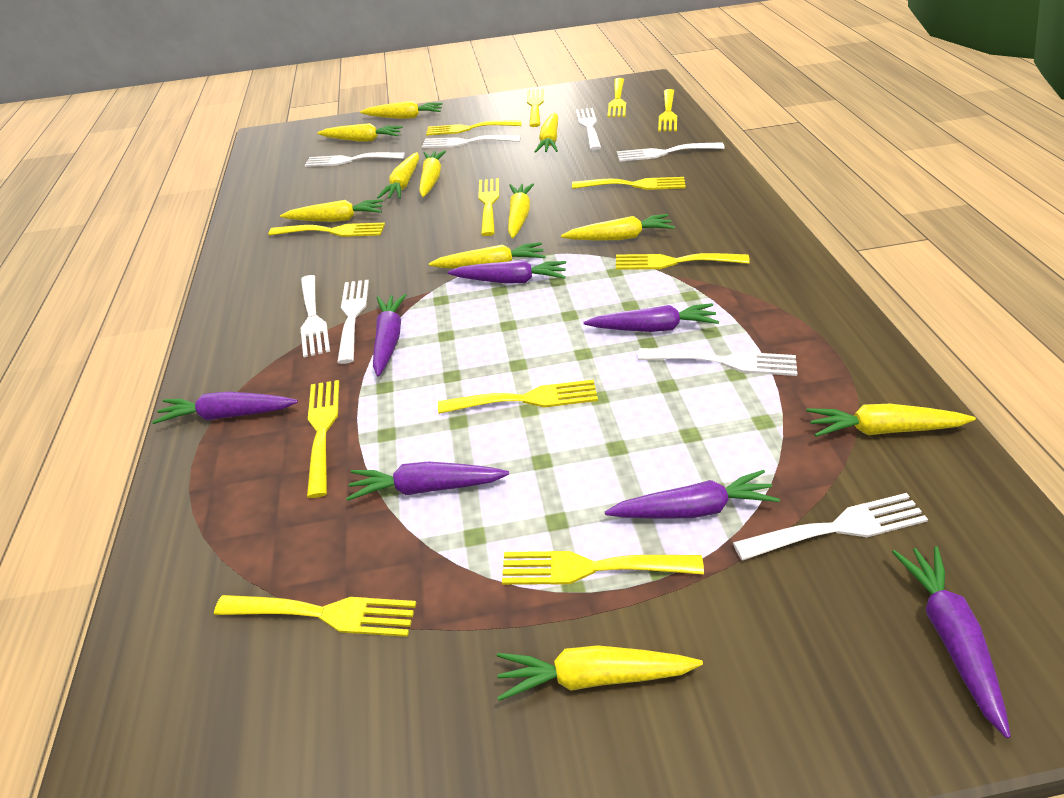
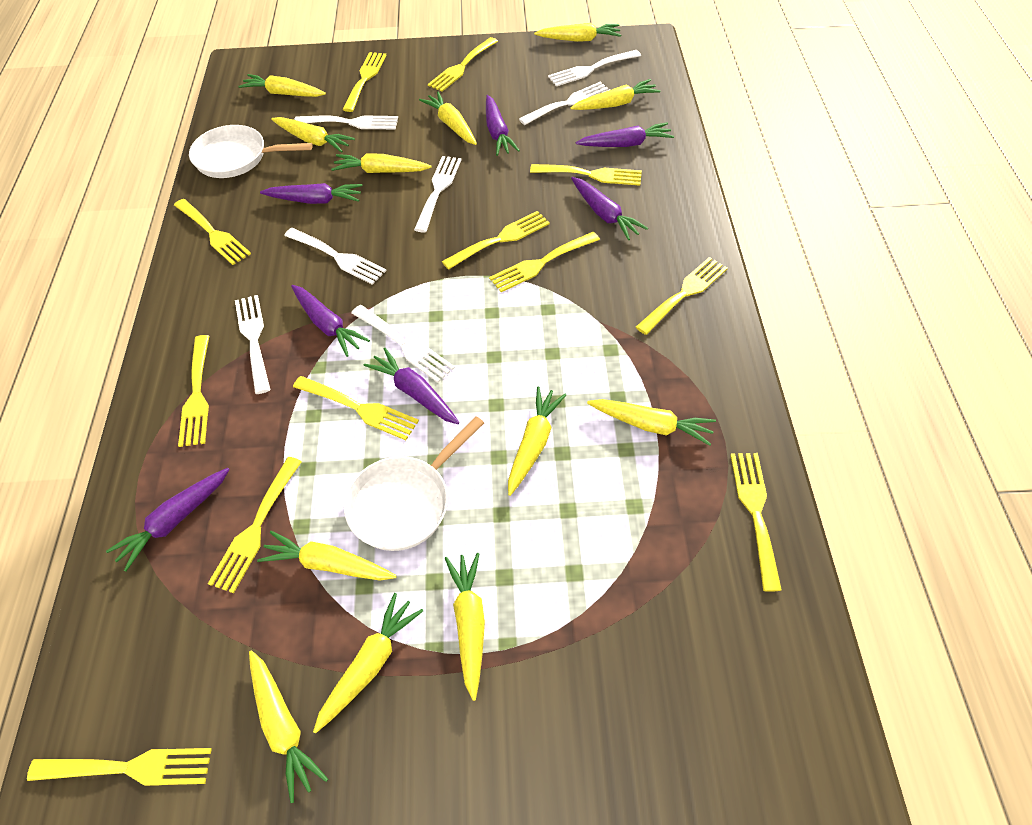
white fork: 8 -> 7
white pan: 0 -> 2
yellow carrot: 11 -> 12

